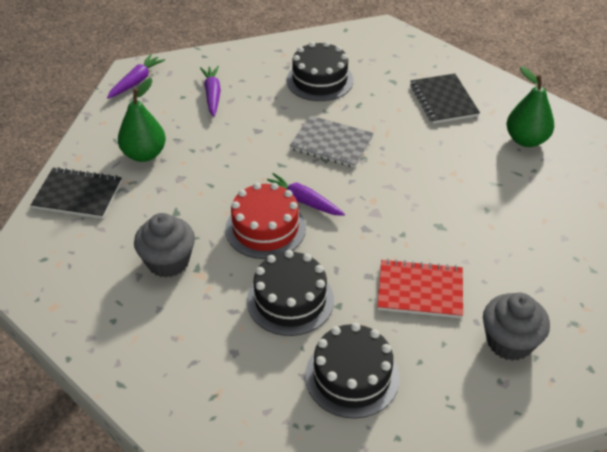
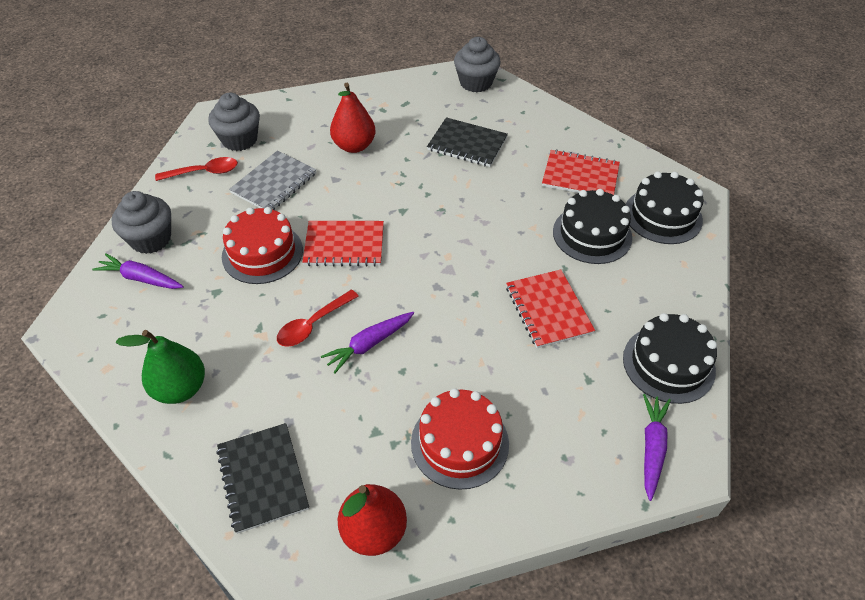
green pear: 2 -> 1
grey cupcake: 2 -> 3
red cake: 1 -> 2
red notebook: 1 -> 3
red pear: 0 -> 2
red spoon: 0 -> 2

